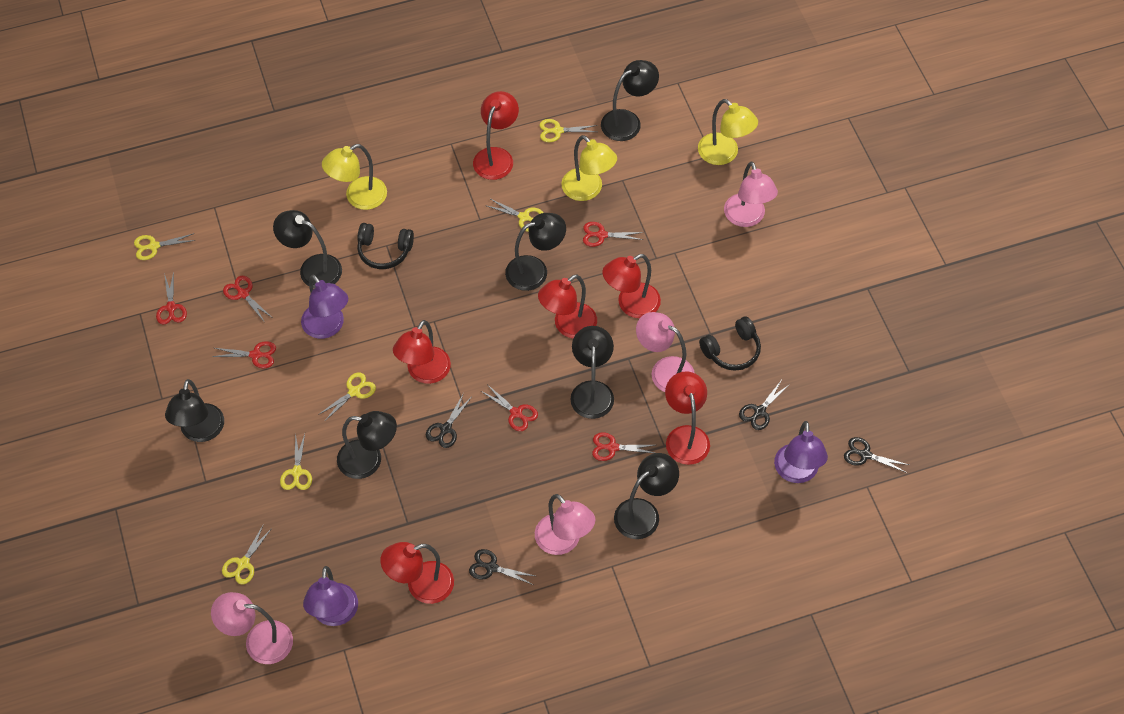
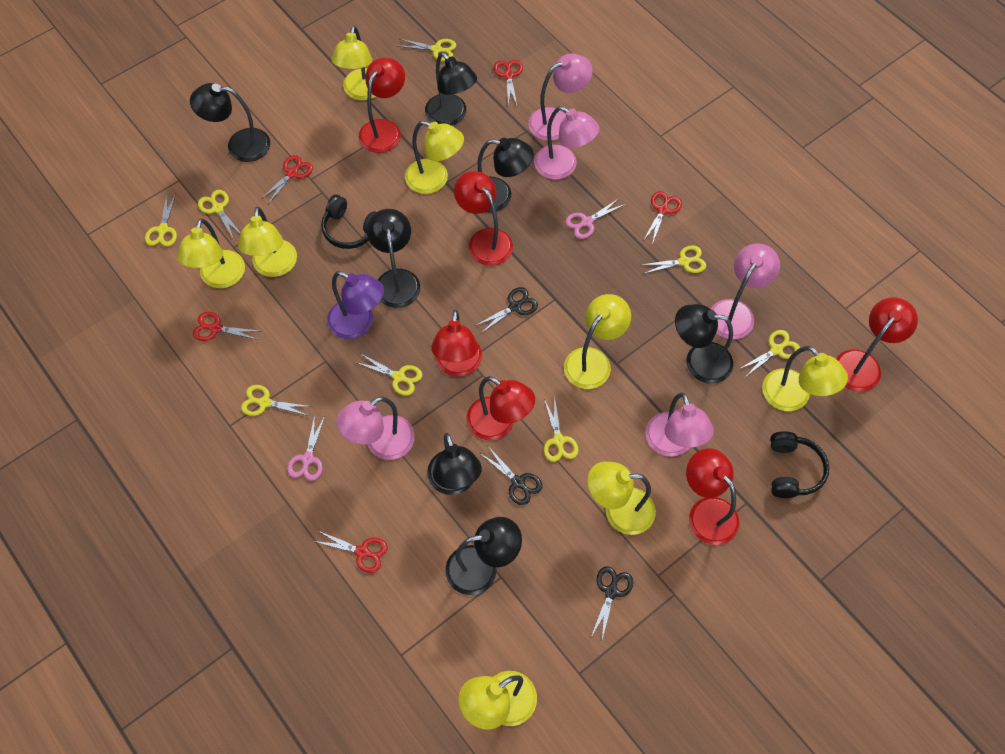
black scissors: 4 -> 3
pink lamp: 4 -> 5
pink scissors: 0 -> 2
purple lamp: 3 -> 1
red scissors: 6 -> 5
yellow lamp: 3 -> 8
yellow scissors: 6 -> 8

